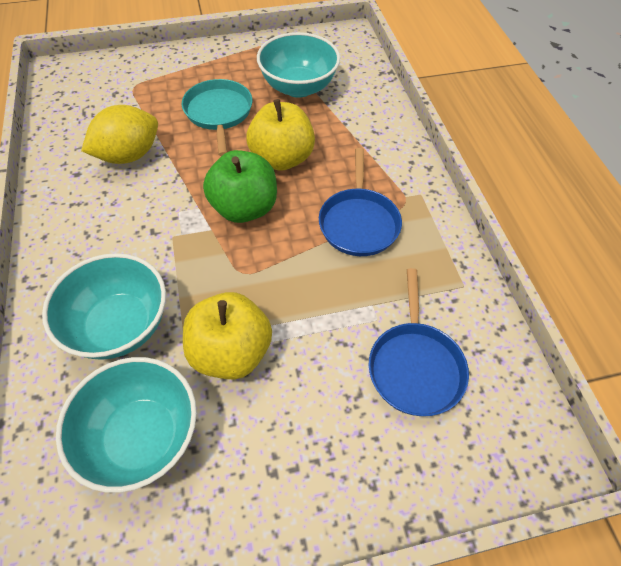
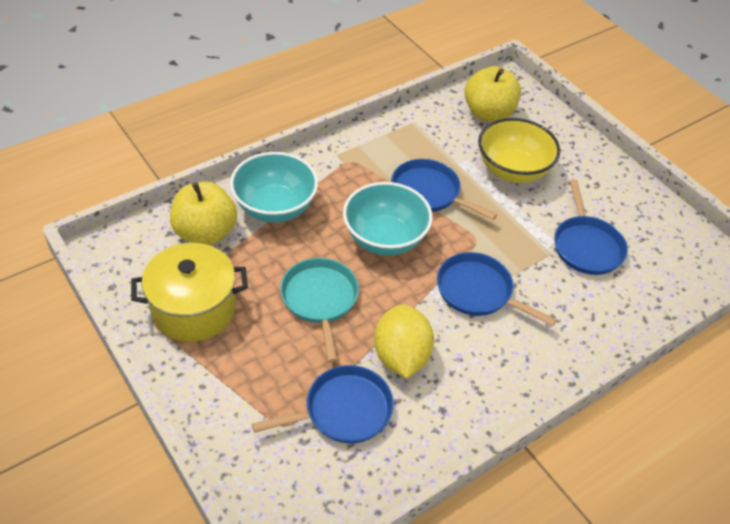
blue pan: 2 -> 4
green apple: 1 -> 0
turquoise bowl: 3 -> 2
yellow bowl: 0 -> 1
yellow pot: 0 -> 1

